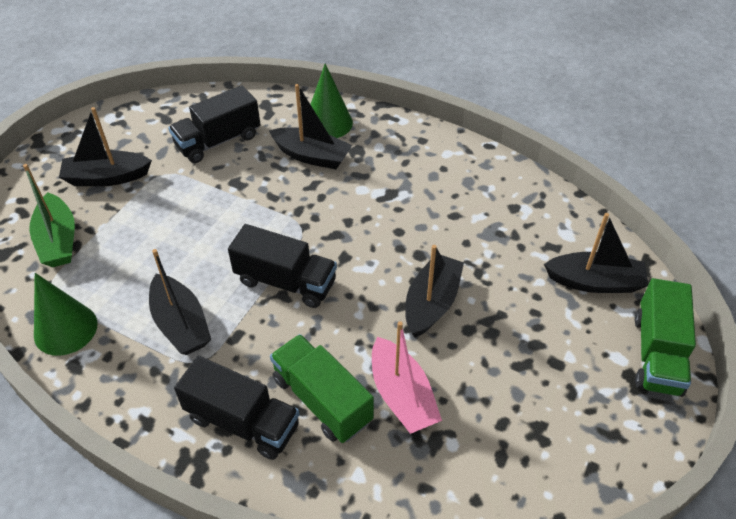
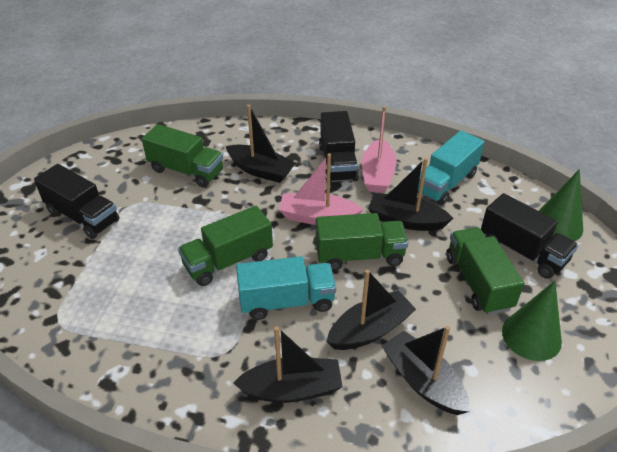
green boat: 1 -> 0
green truck: 2 -> 4
pink boat: 1 -> 2
turquoise truck: 0 -> 2

